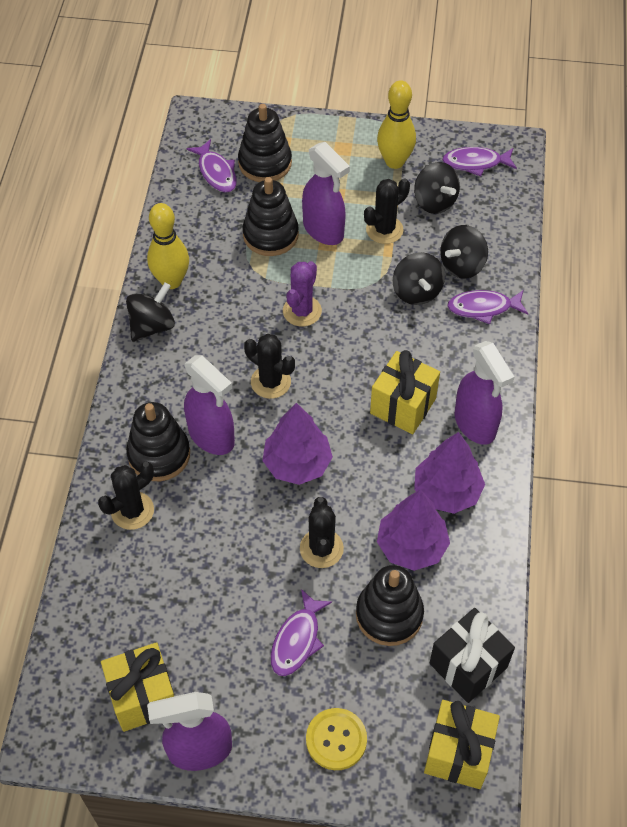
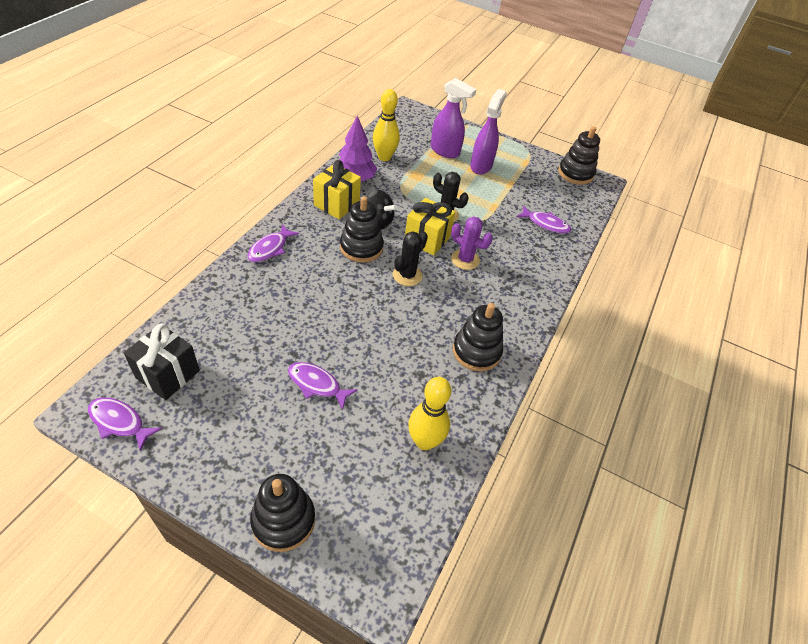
black cactus: 4 -> 2
black spinning top: 4 -> 1
purple spray bottle: 4 -> 2
purple tree: 3 -> 1
yellow button: 1 -> 0
yellow gift: 3 -> 2

